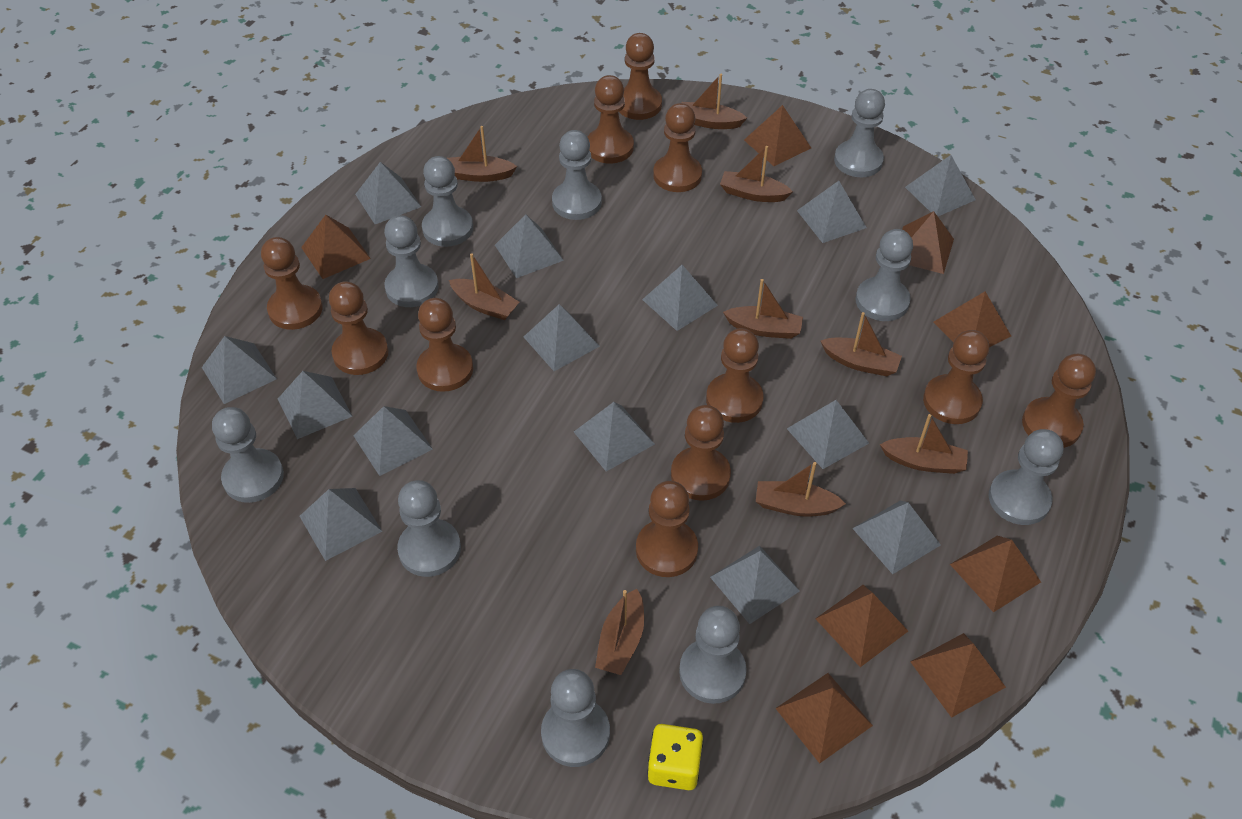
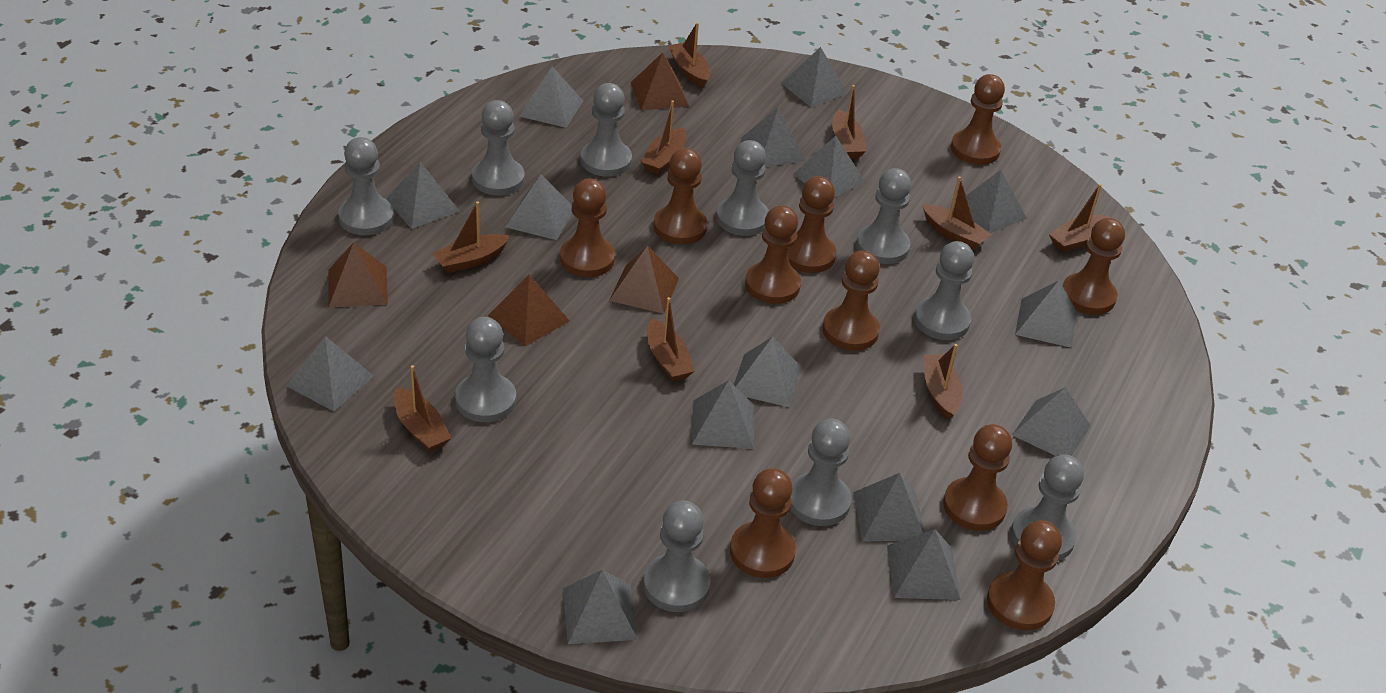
brown pawn: 11 -> 10
brown pyramid: 8 -> 4
grey pyramid: 14 -> 15
yellow dice: 1 -> 0

